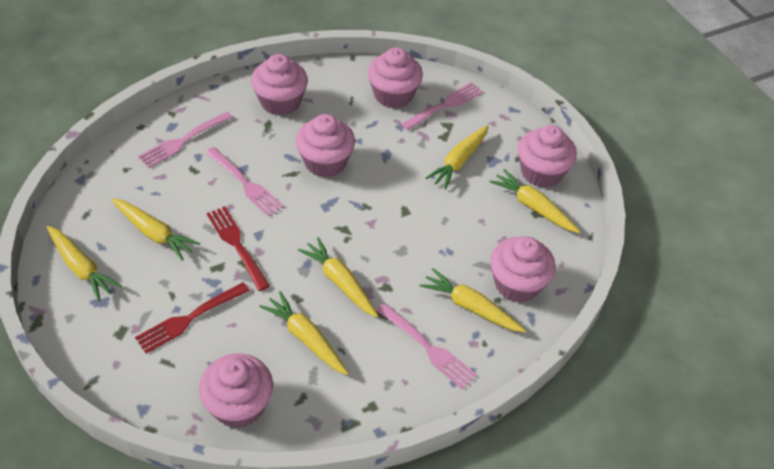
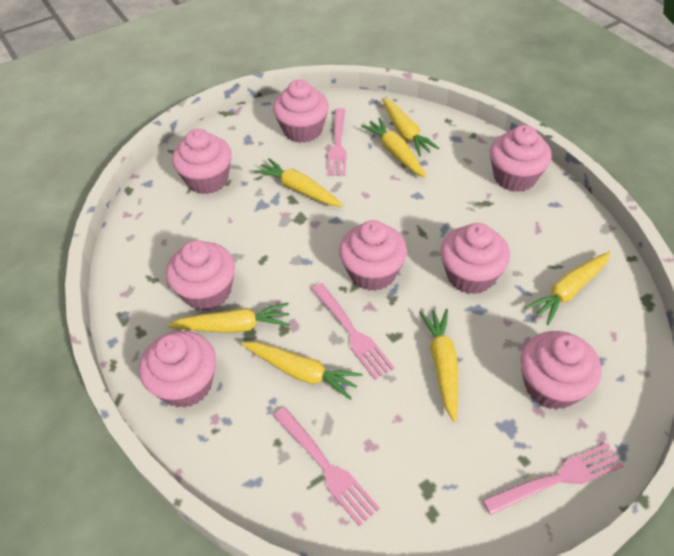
pink cupcake: 6 -> 8
red fork: 2 -> 0

